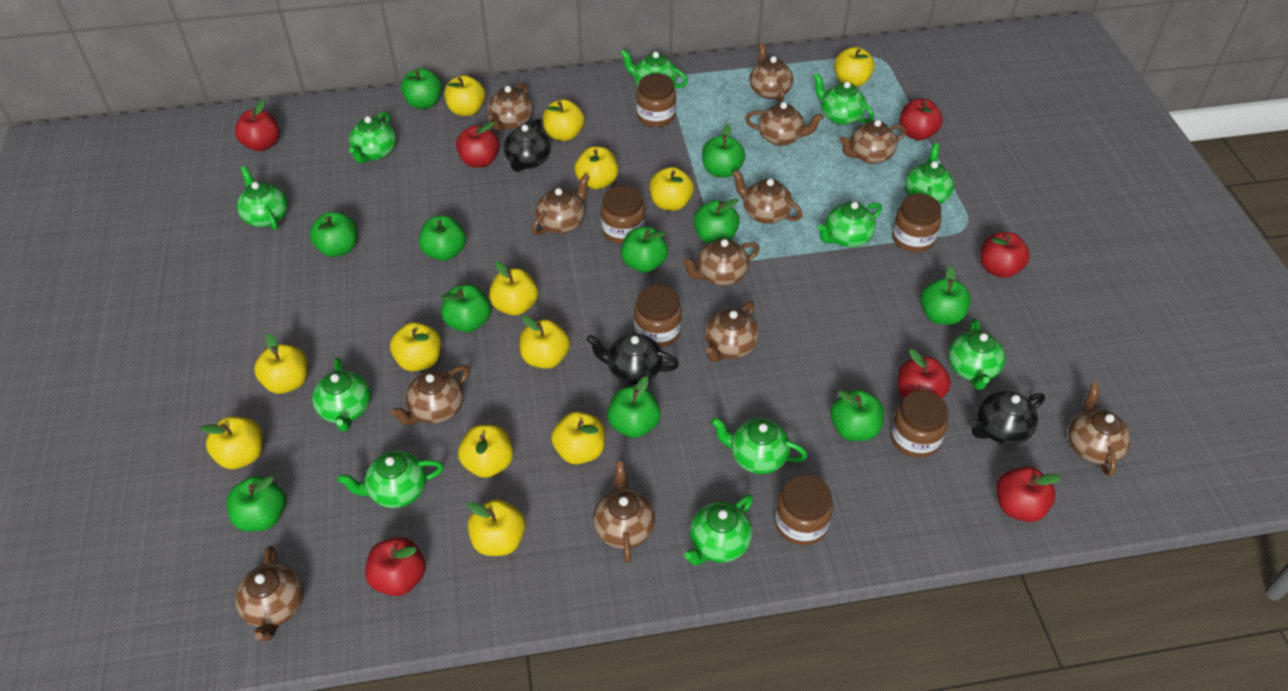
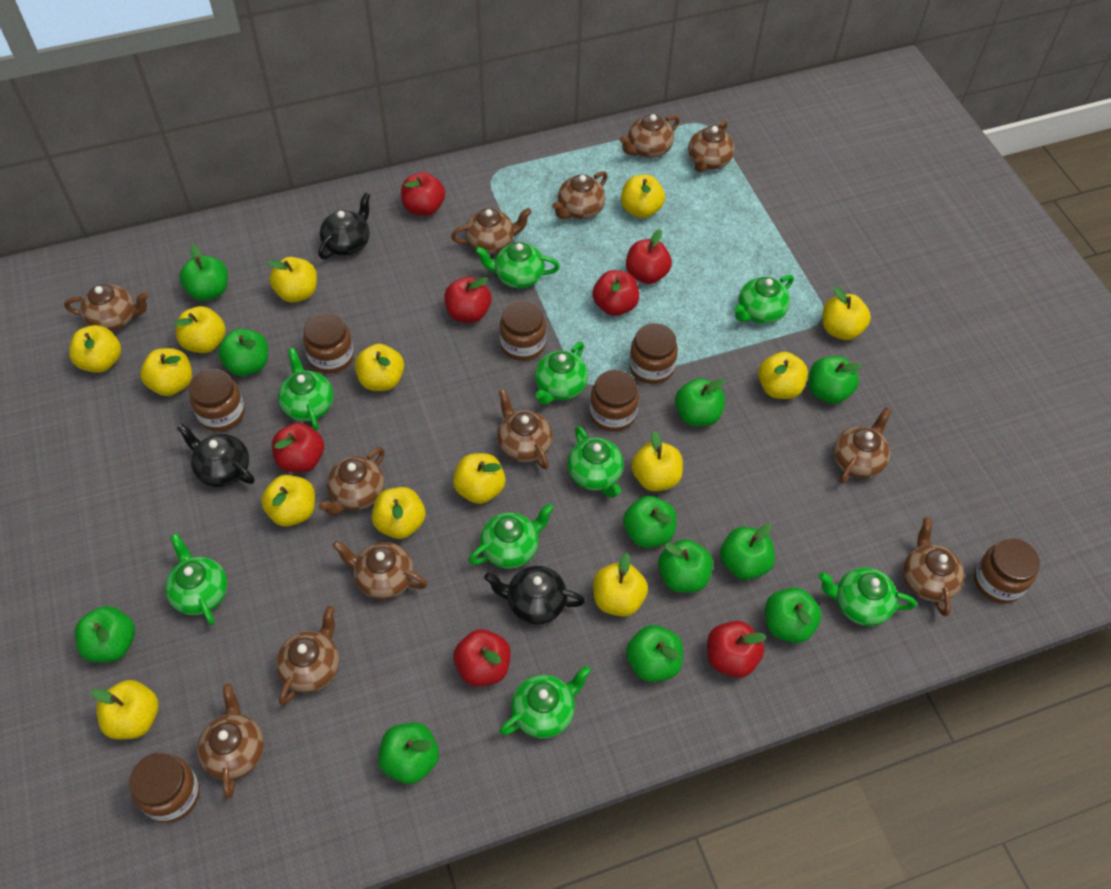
brown jar: 6 -> 7
green teapot: 11 -> 9
yellow apple: 13 -> 14

